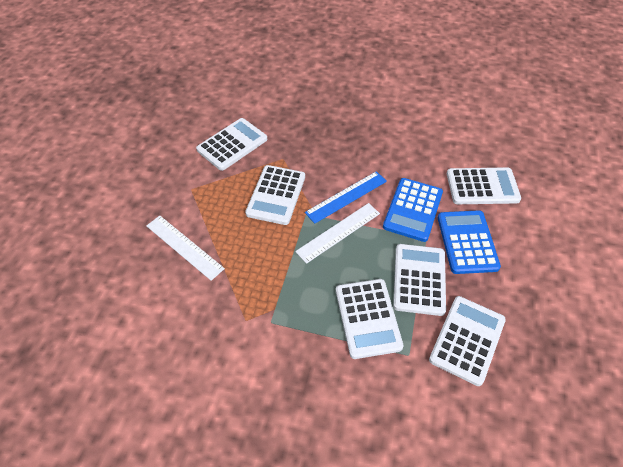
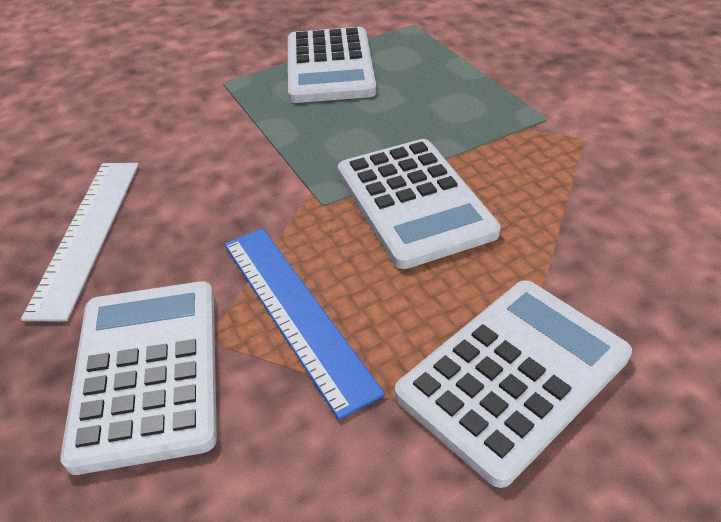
blue calculator: 2 -> 0
white calculator: 6 -> 4
white ruler: 2 -> 1

